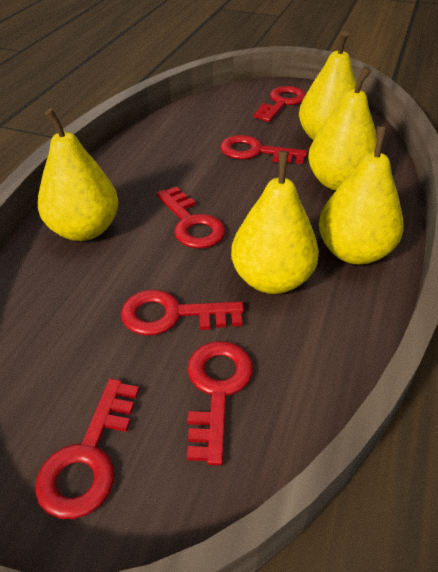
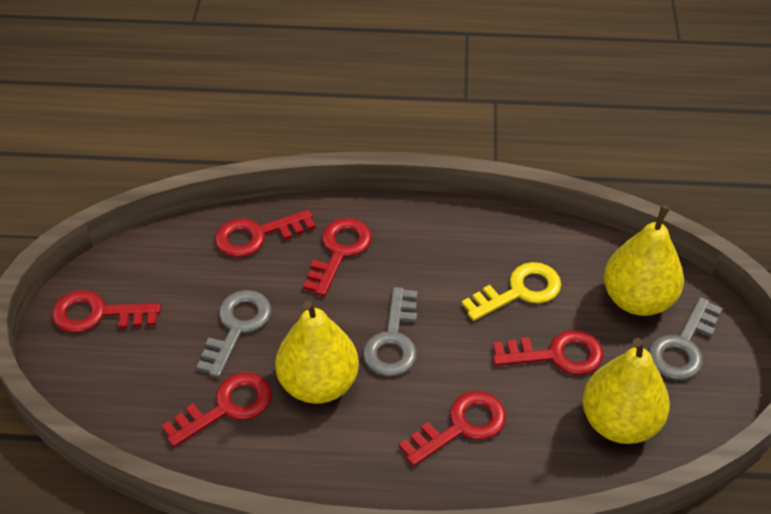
grey key: 0 -> 3
yellow key: 0 -> 1
yellow pear: 5 -> 3

